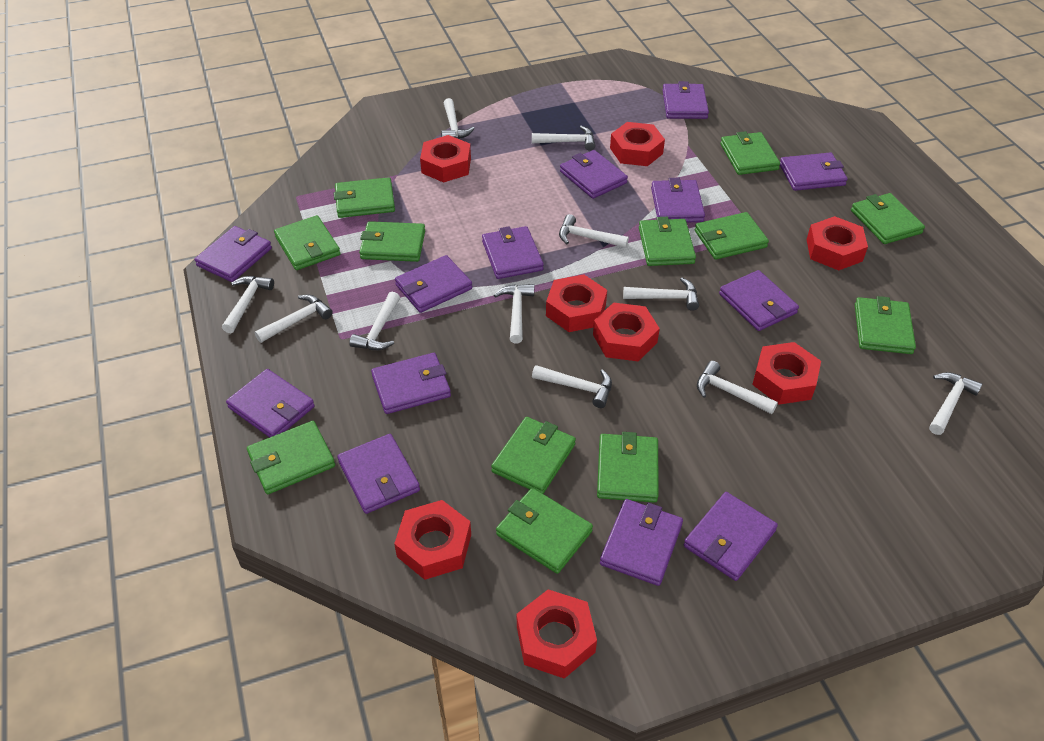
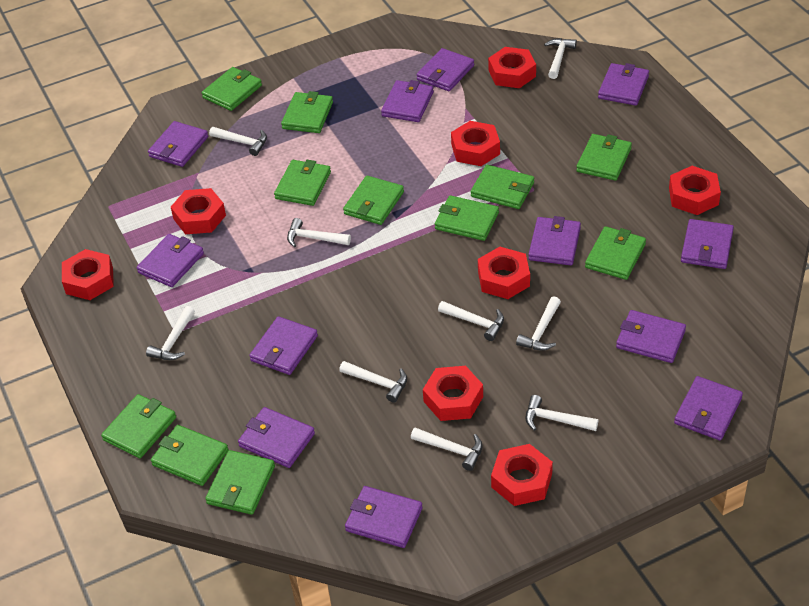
green wallet: 12 -> 11
purple wallet: 13 -> 12
white hammer: 11 -> 9

